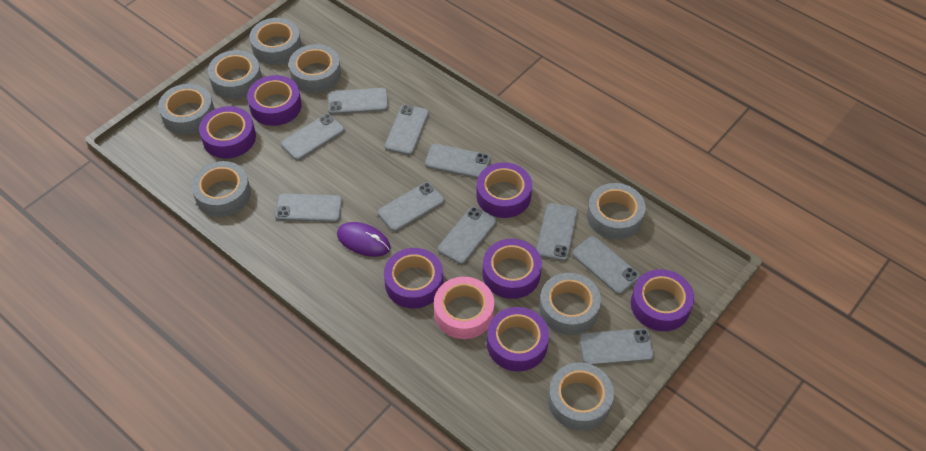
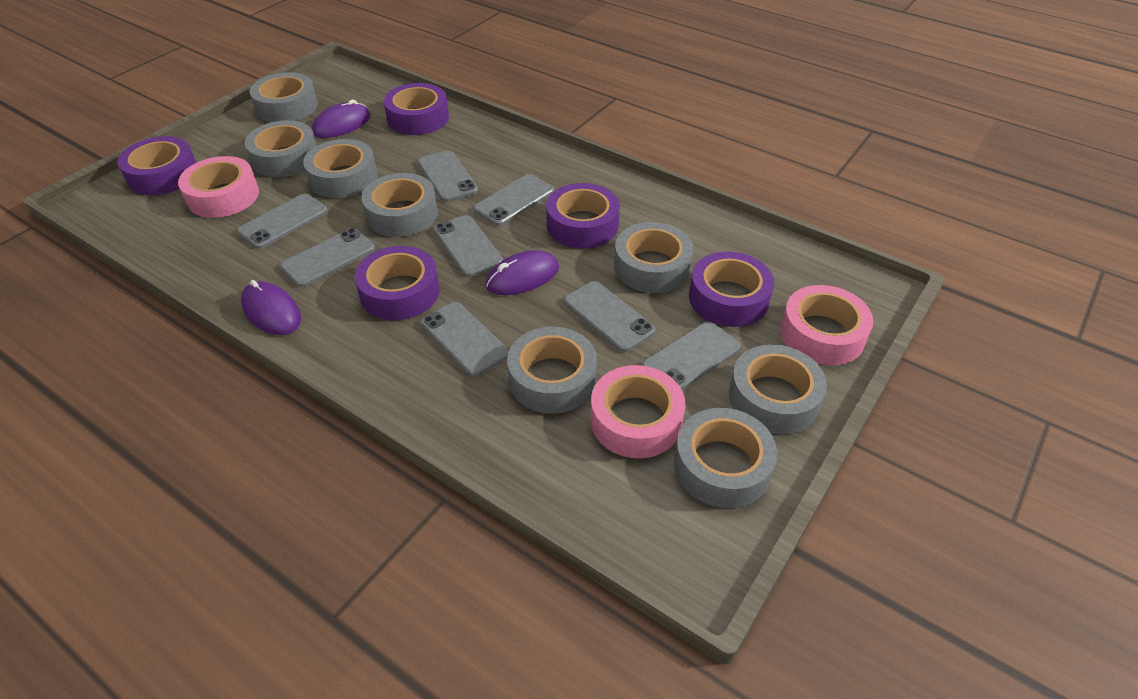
grey phone: 10 -> 8
pink tape: 1 -> 3
purple mouse: 1 -> 3
purple tape: 7 -> 5

